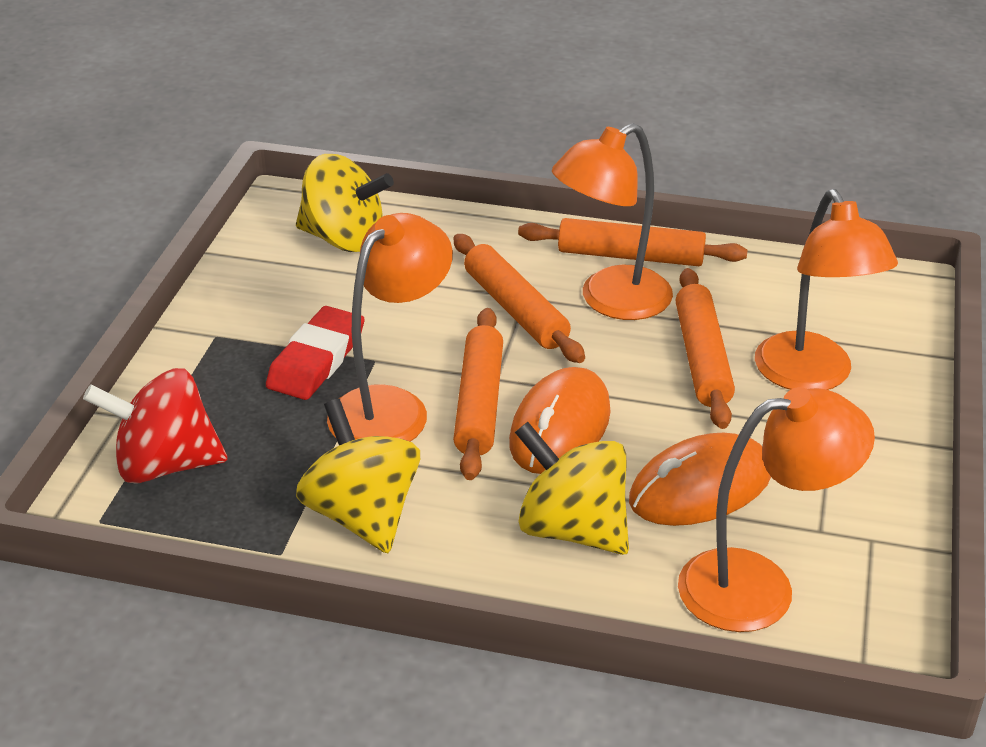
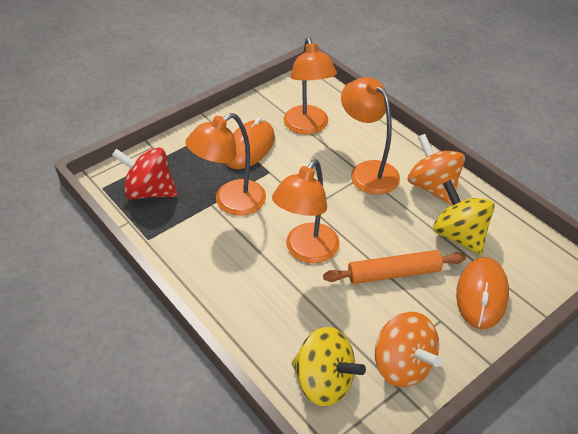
orange rolling pin: 4 -> 1
orange spinning top: 0 -> 2
red eraser: 1 -> 0
yellow spinning top: 3 -> 2

